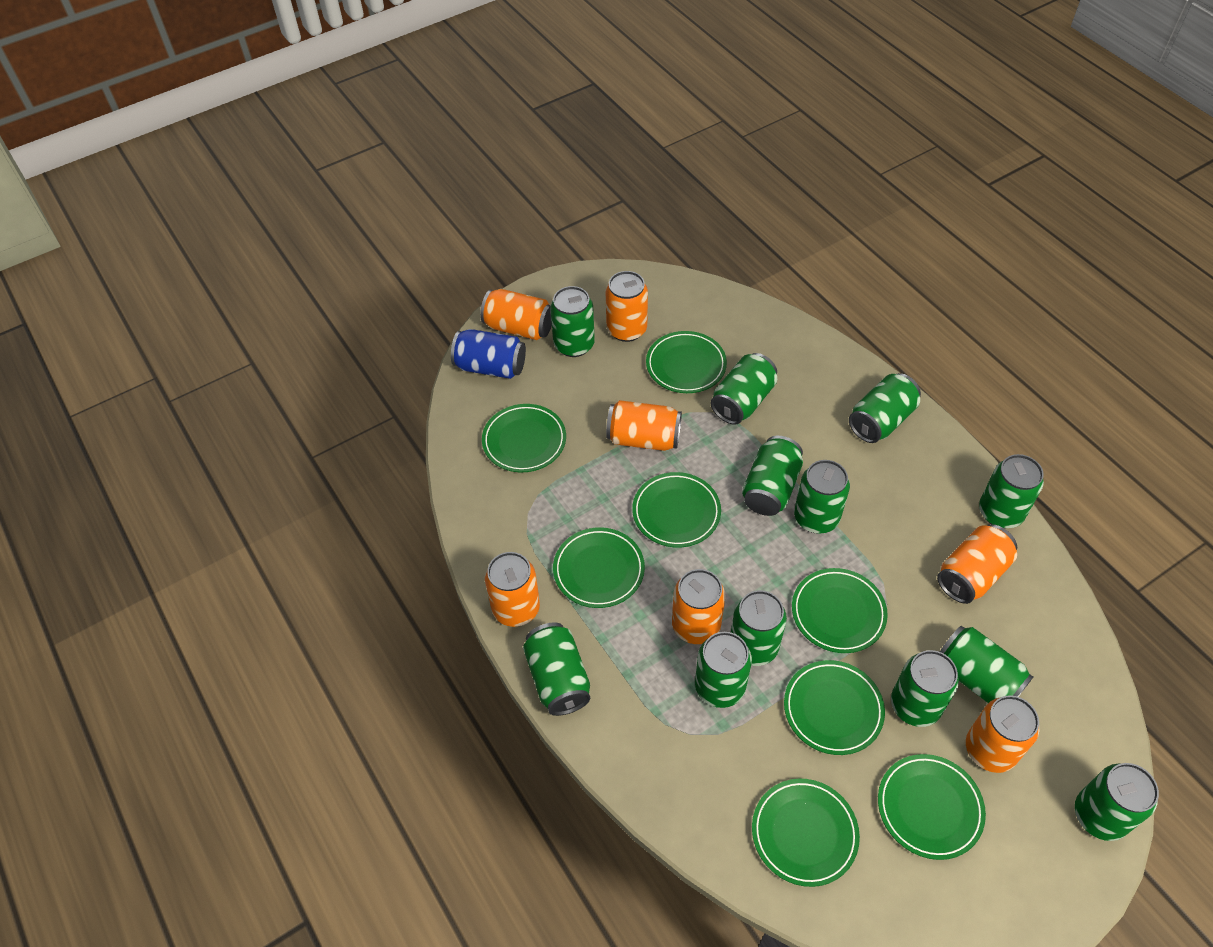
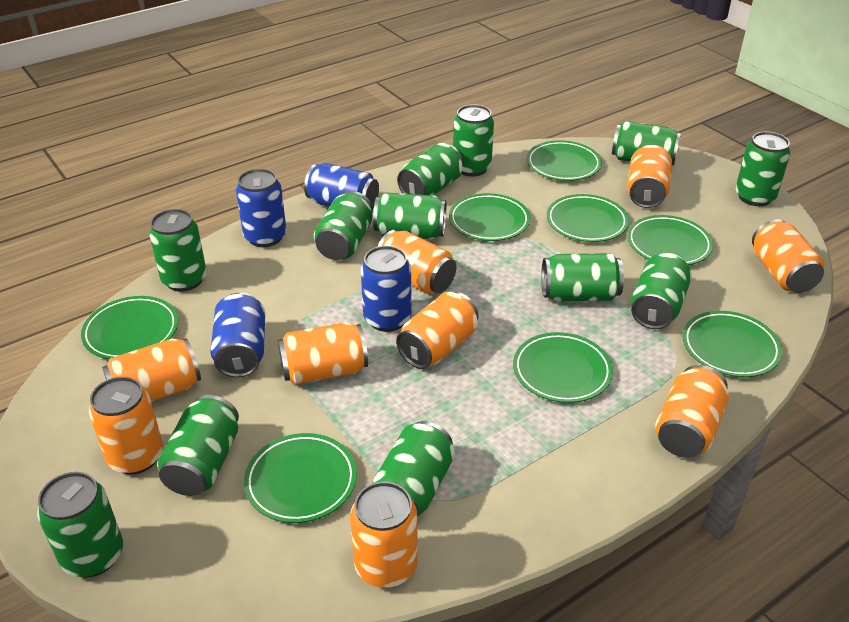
blue can: 1 -> 4
orange can: 7 -> 9

